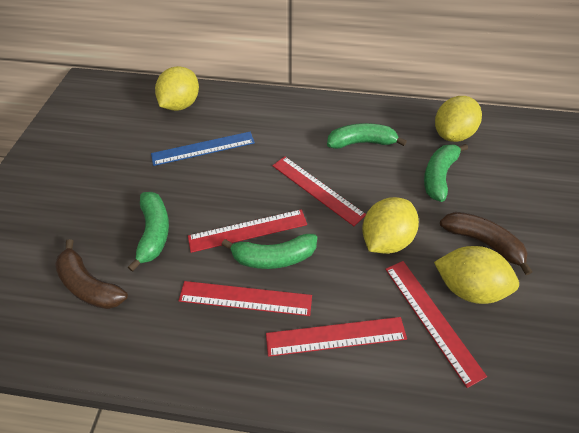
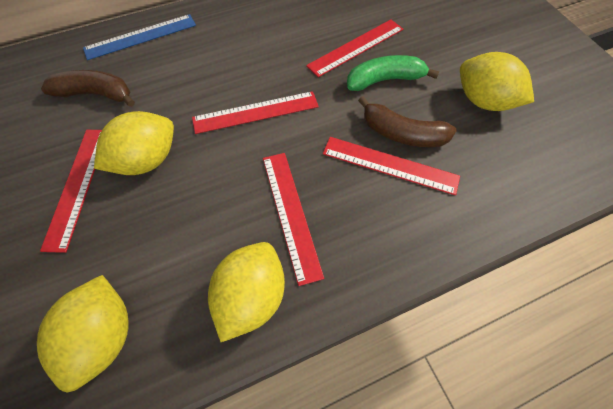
green banana: 4 -> 1

